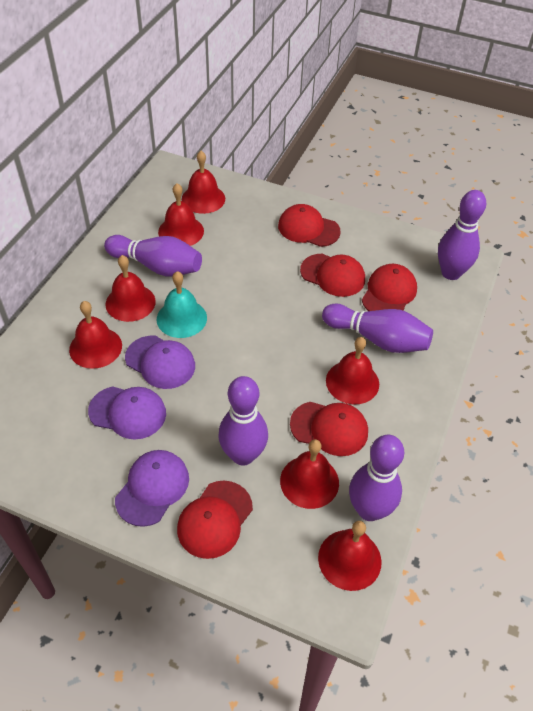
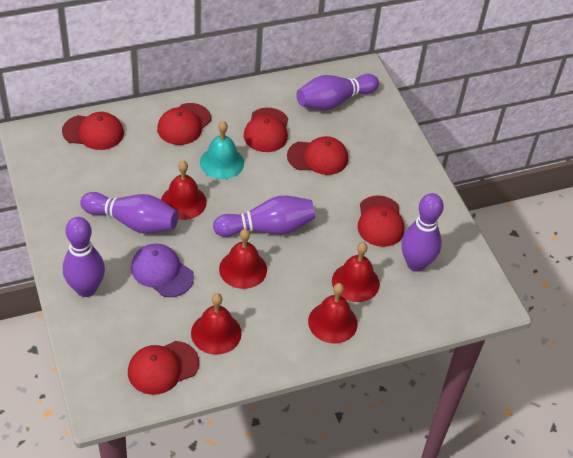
purple cap: 3 -> 1
red bell: 7 -> 5
red cap: 5 -> 6

